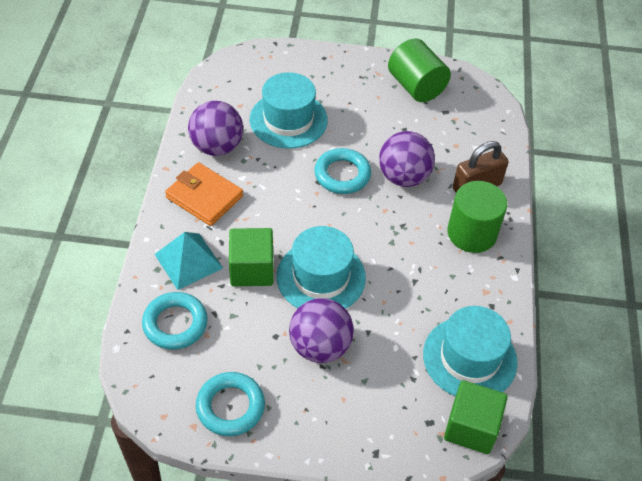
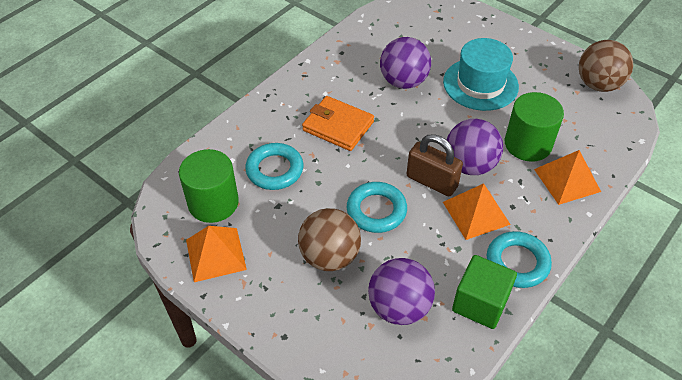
brown ball: 0 -> 2
green cube: 2 -> 1
orange pyramid: 0 -> 3
turquoise hat: 3 -> 1
turquoise pyramid: 1 -> 0

